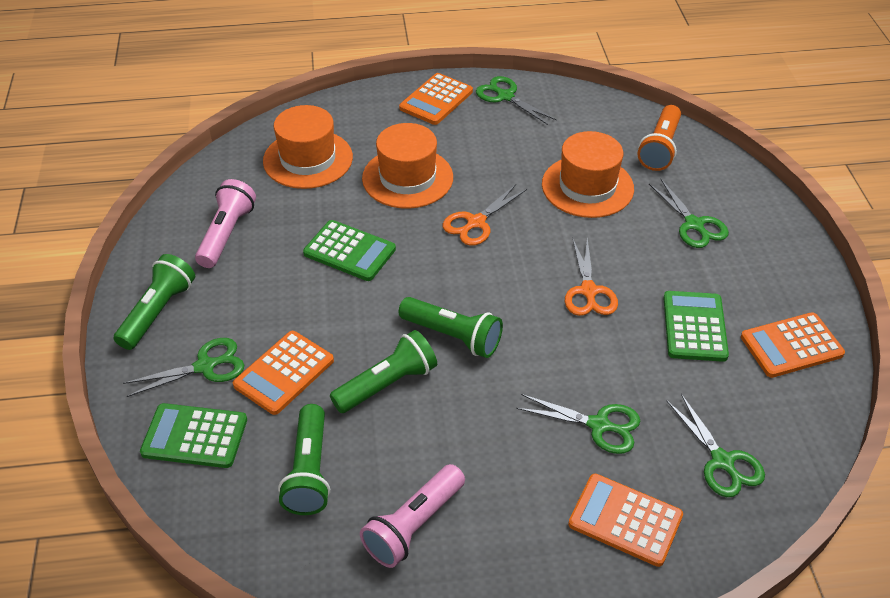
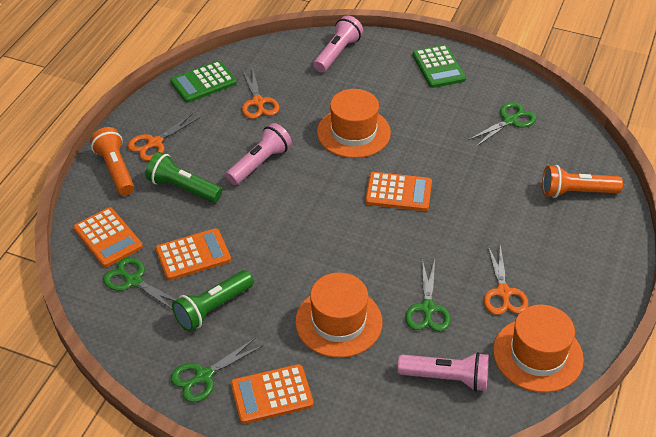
green calculator: 3 -> 2
green flashlight: 4 -> 2
green scissors: 5 -> 4
orange flashlight: 1 -> 2
orange scissors: 2 -> 3
pink flashlight: 2 -> 3

